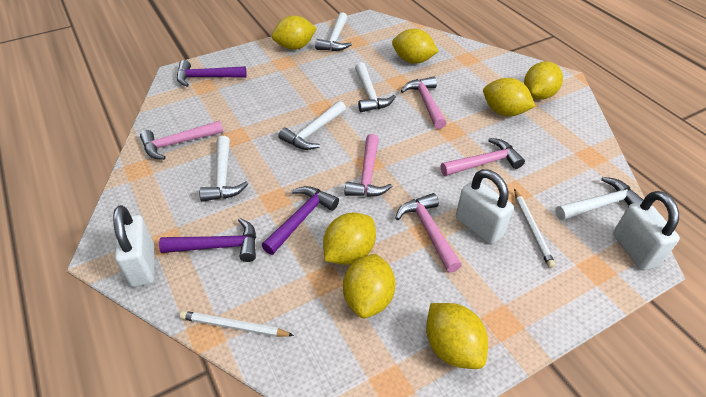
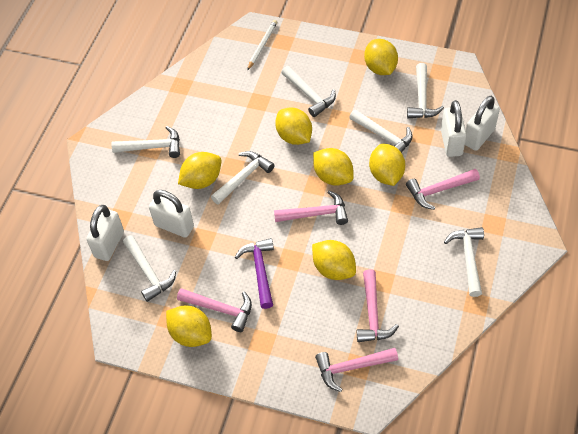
purple hammer: 3 -> 1
white hammer: 5 -> 7
white padlock: 3 -> 4
white pencil: 2 -> 1

